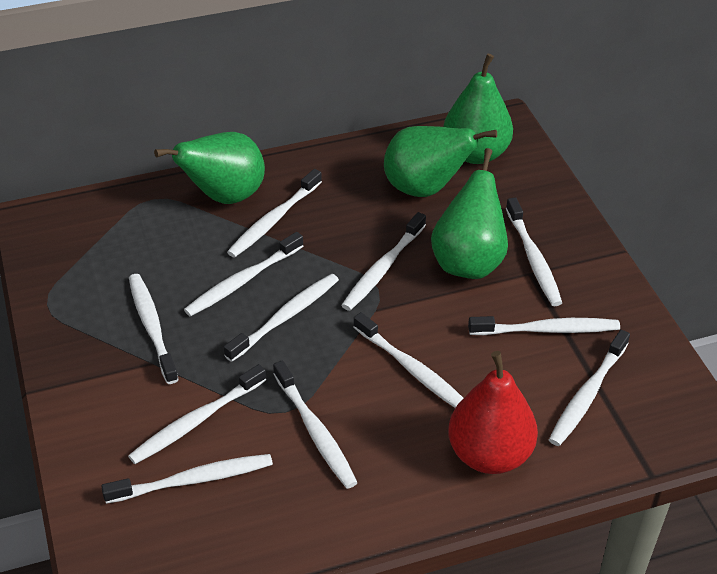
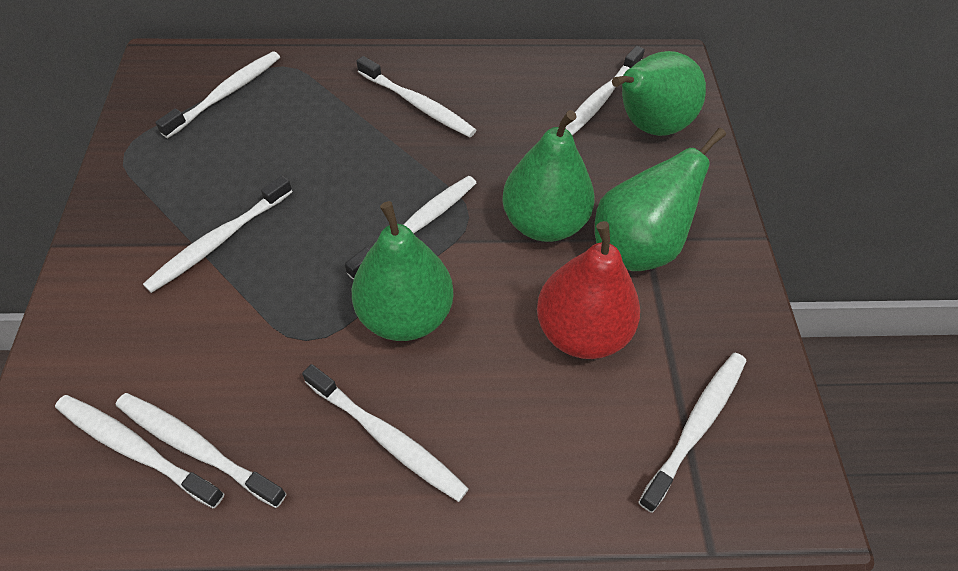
white toothbrush: 12 -> 9

